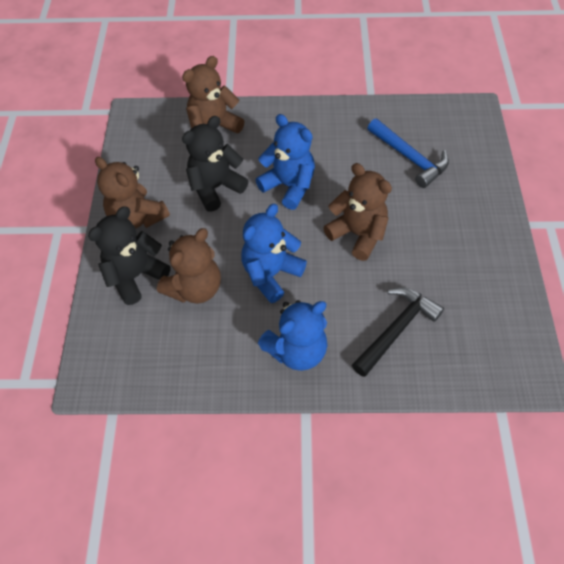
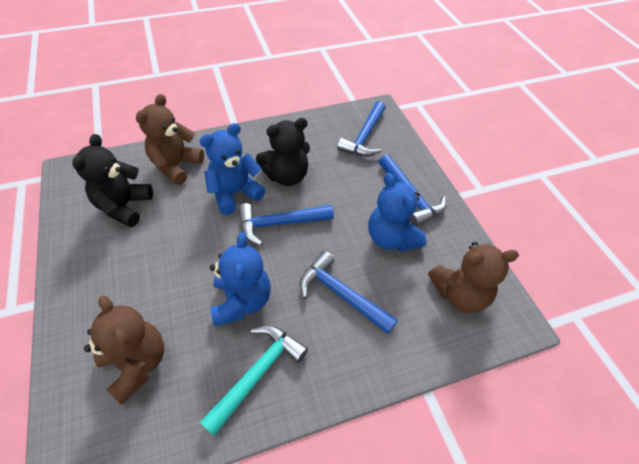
black hammer: 1 -> 0
blue hammer: 1 -> 4
brown teddy bear: 4 -> 3
turquoise hammer: 0 -> 1

